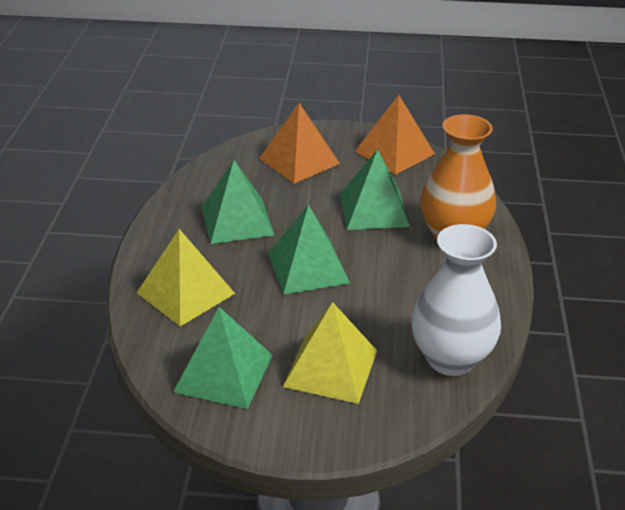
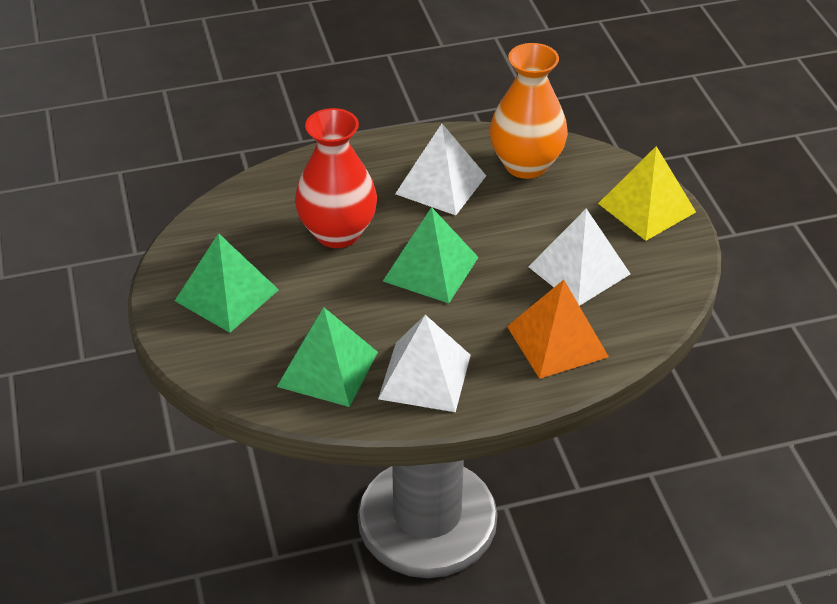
green pyramid: 4 -> 3
orange pyramid: 2 -> 1
red vase: 0 -> 1
white pyramid: 0 -> 3
white vase: 1 -> 0
yellow pyramid: 2 -> 1

